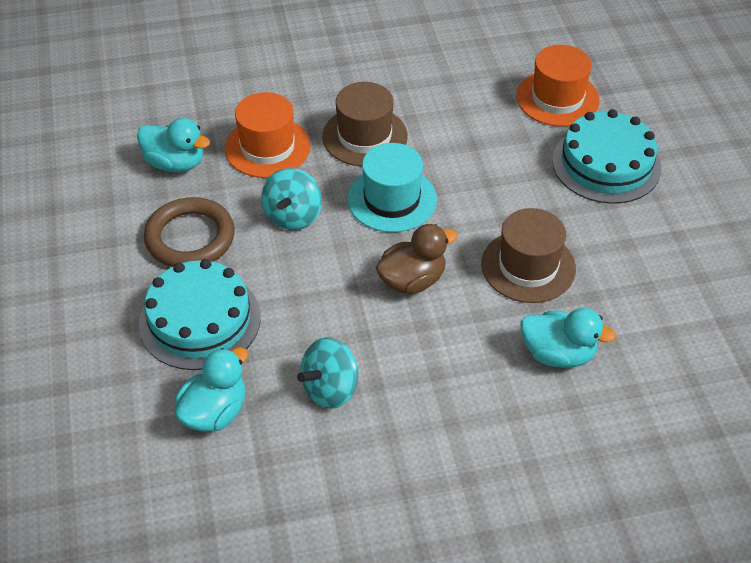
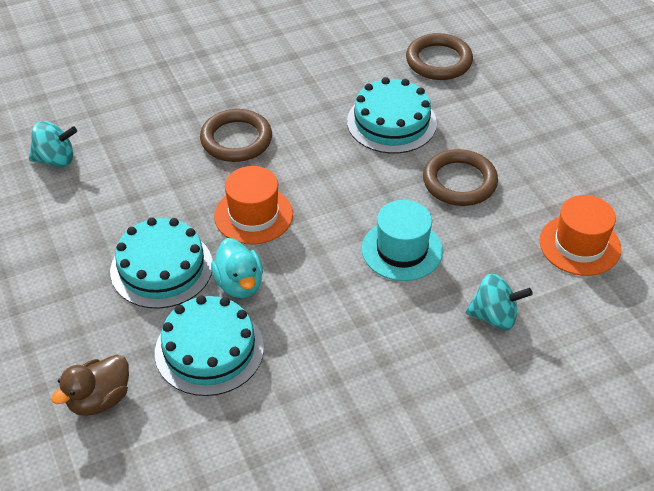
brown hat: 2 -> 0
brown ring: 1 -> 3
turquoise cake: 2 -> 3
turquoise duck: 3 -> 1

